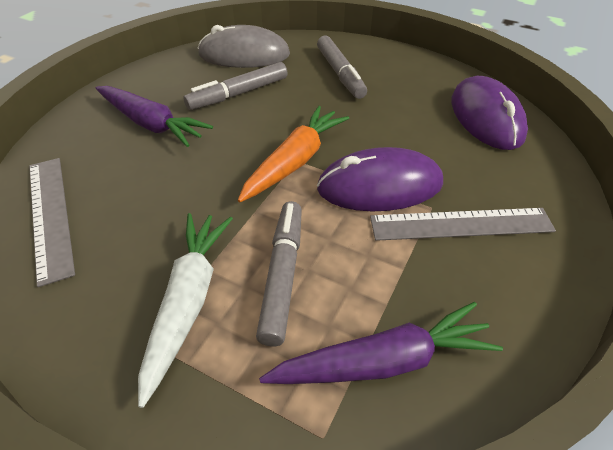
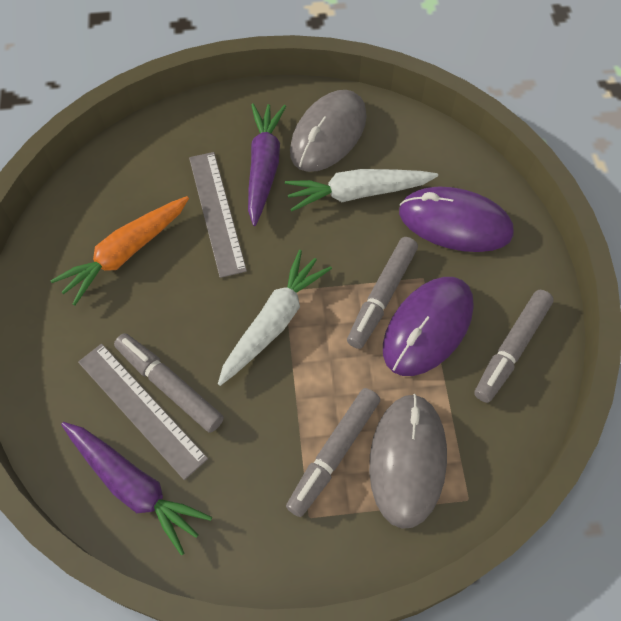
grey marker: 3 -> 4
grey mouse: 1 -> 2
white carrot: 1 -> 2

